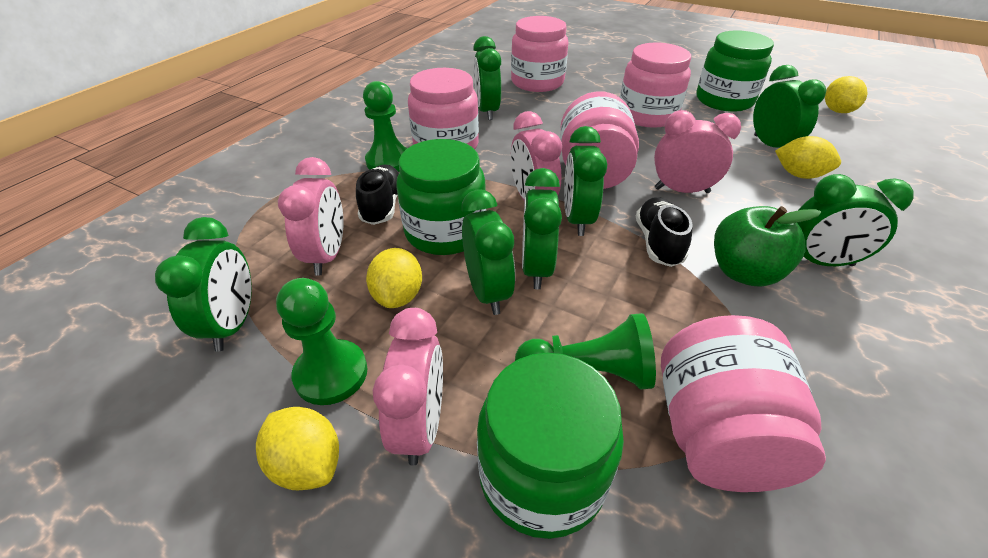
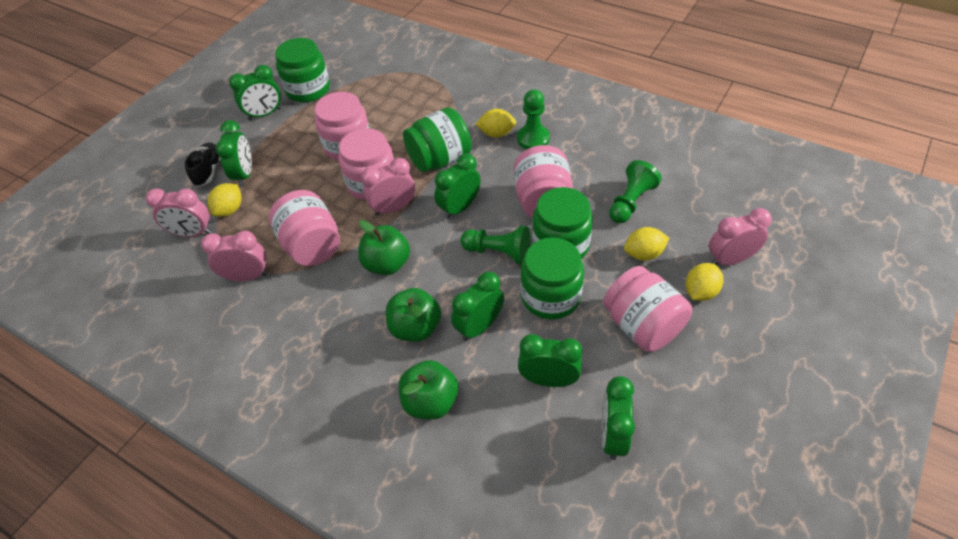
black shoe: 2 -> 1
green apple: 1 -> 3
green clock: 7 -> 6
green jar: 3 -> 4

